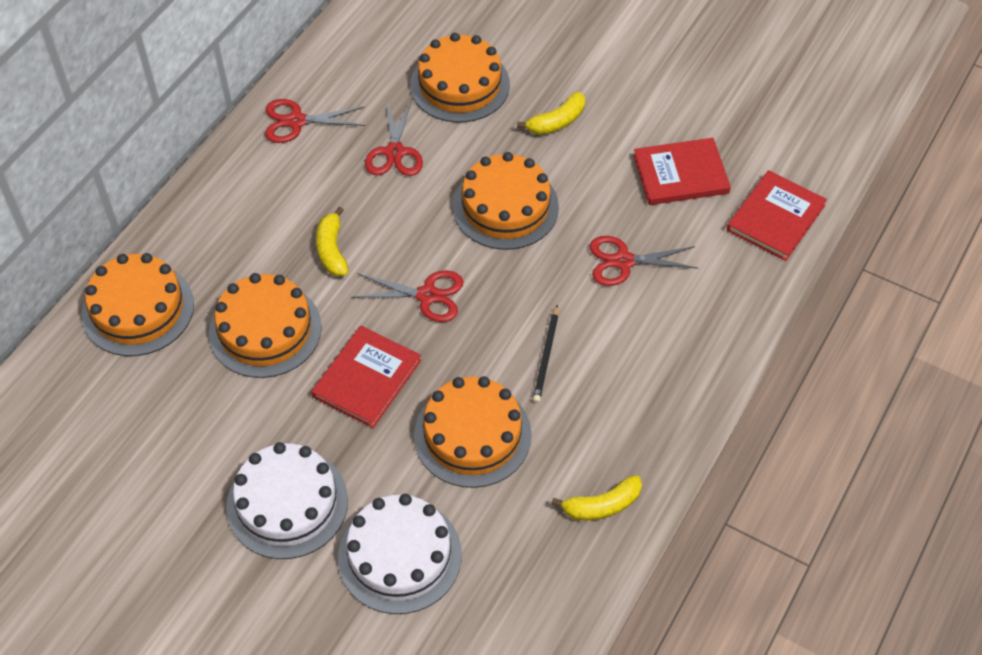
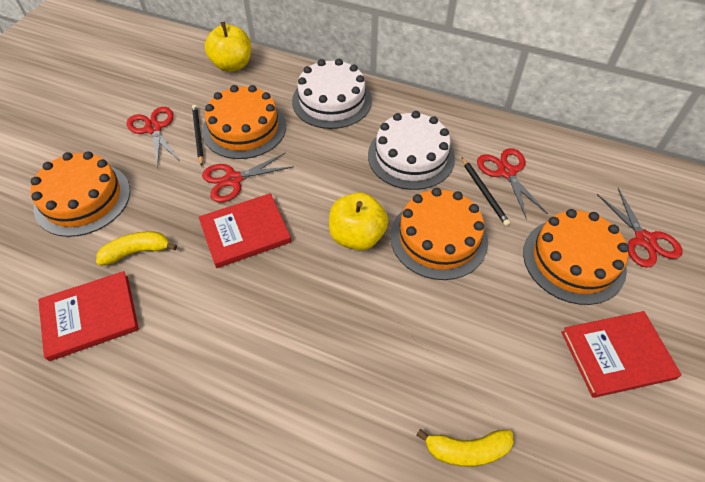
black pencil: 1 -> 2
orange cake: 5 -> 4
yellow apple: 0 -> 2
yellow banana: 3 -> 2

